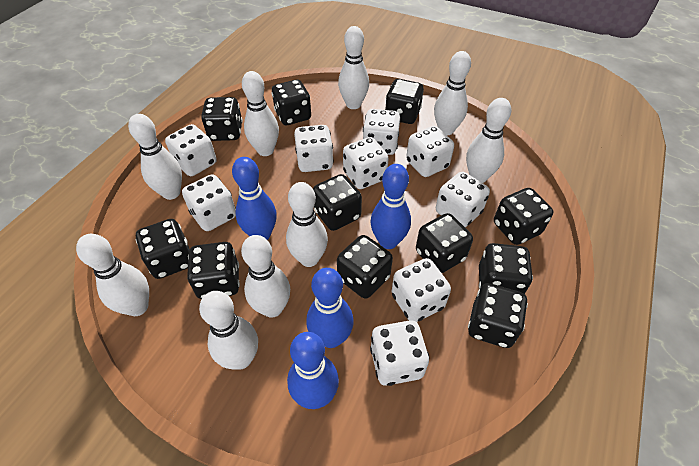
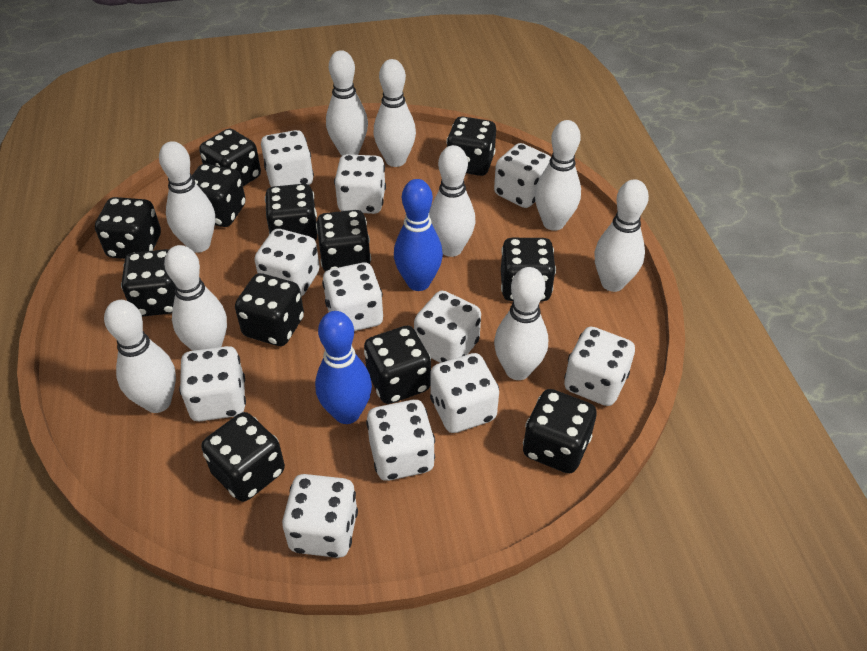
black dice: 11 -> 12
blue bowling pin: 4 -> 2
white dice: 9 -> 11

